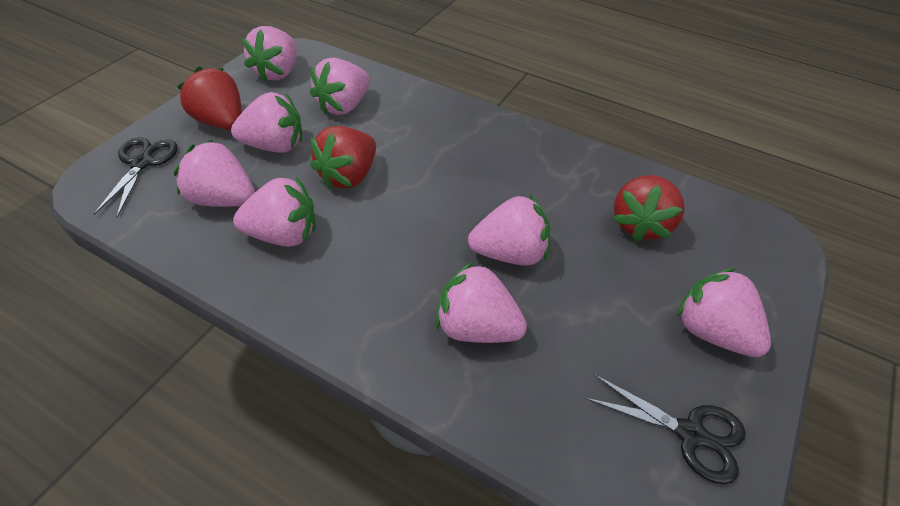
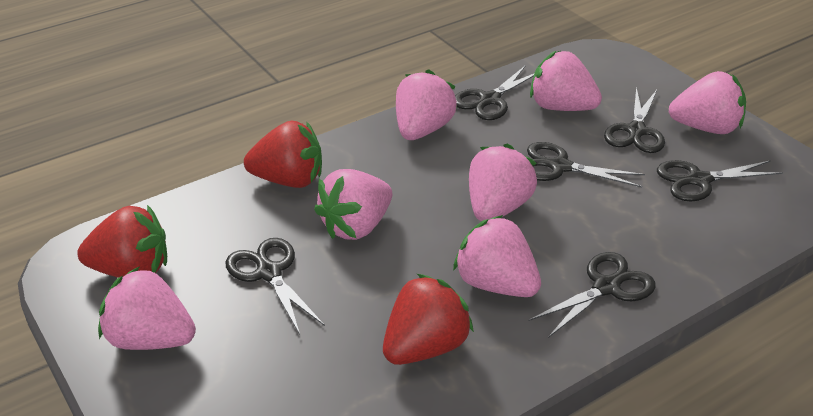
black scissors: 2 -> 6
pink strawberry: 8 -> 7

